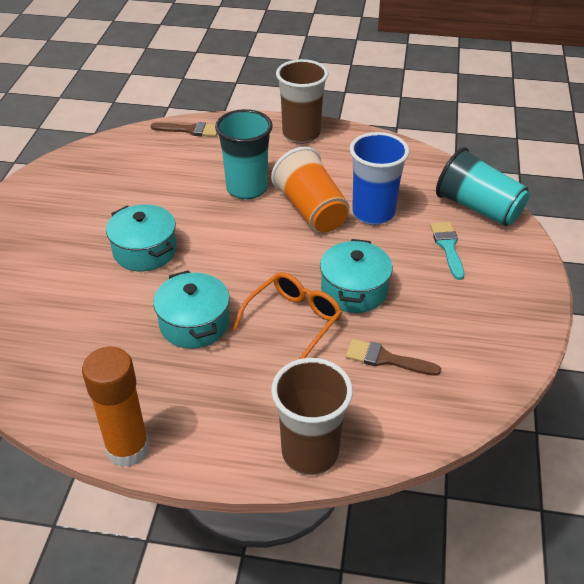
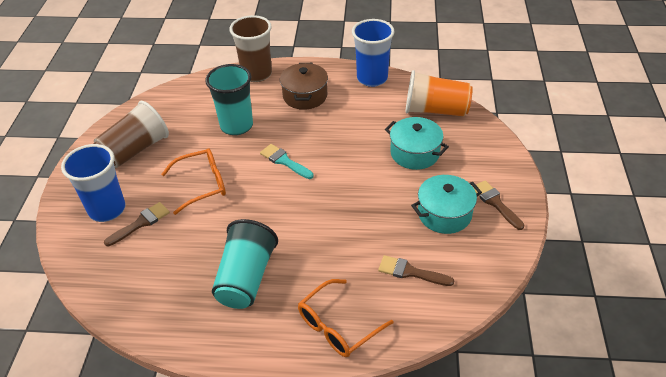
blue cup: 1 -> 2
brown brush: 2 -> 3
brown pot: 0 -> 1
orange glasses: 1 -> 2
orange glue stick: 1 -> 0
turquoise pot: 3 -> 2

